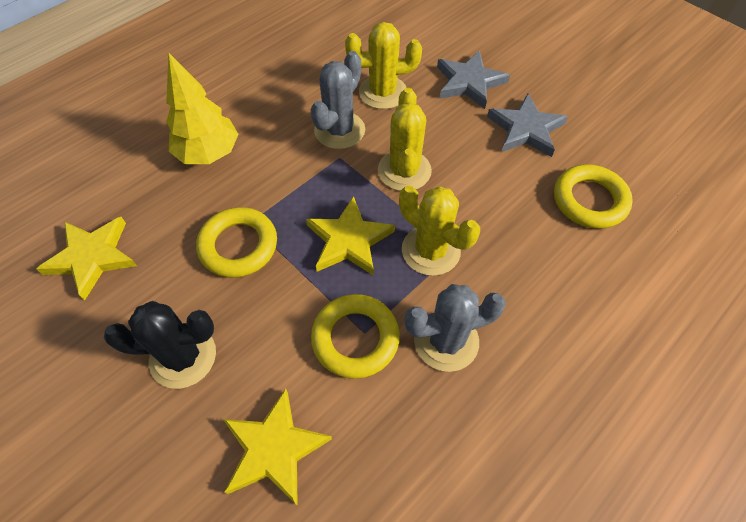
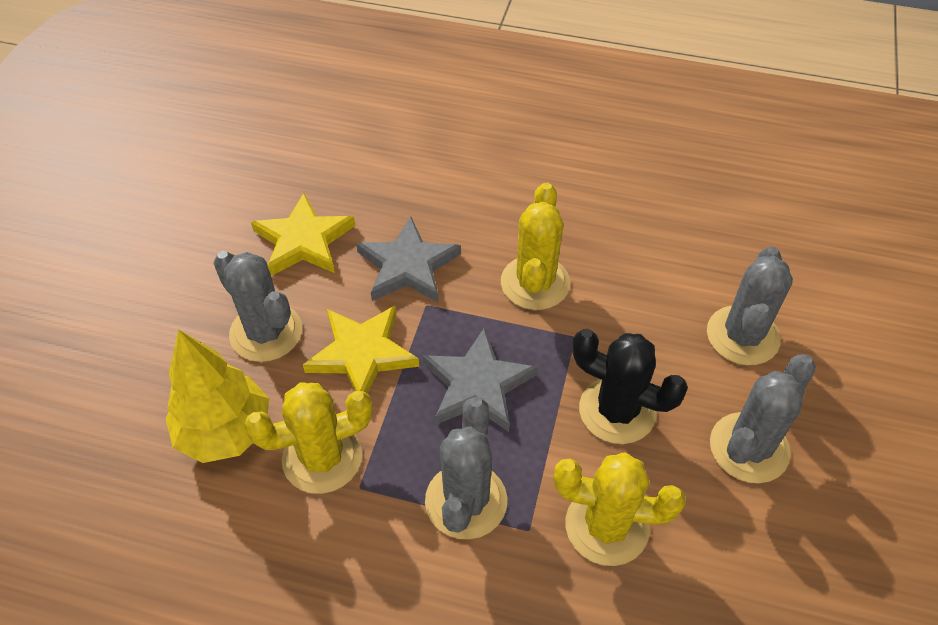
grey cactus: 2 -> 4
yellow ring: 3 -> 0
yellow star: 3 -> 2

